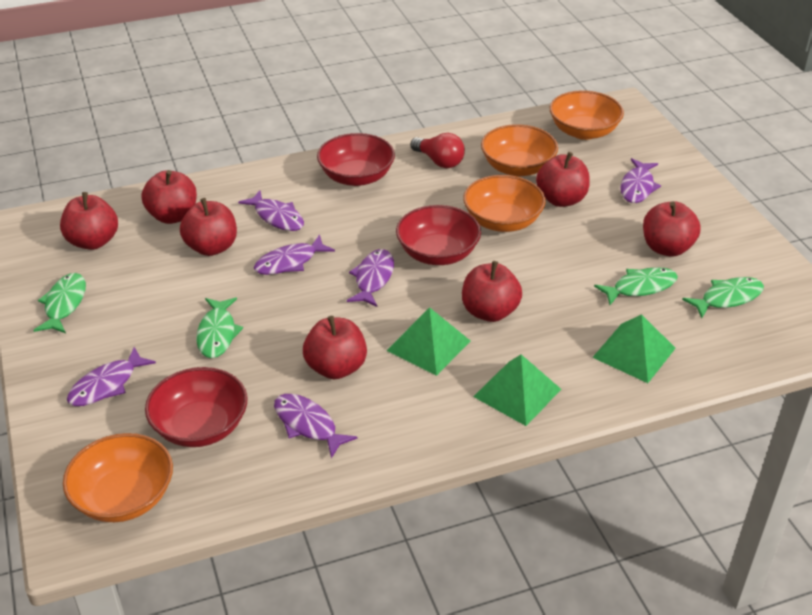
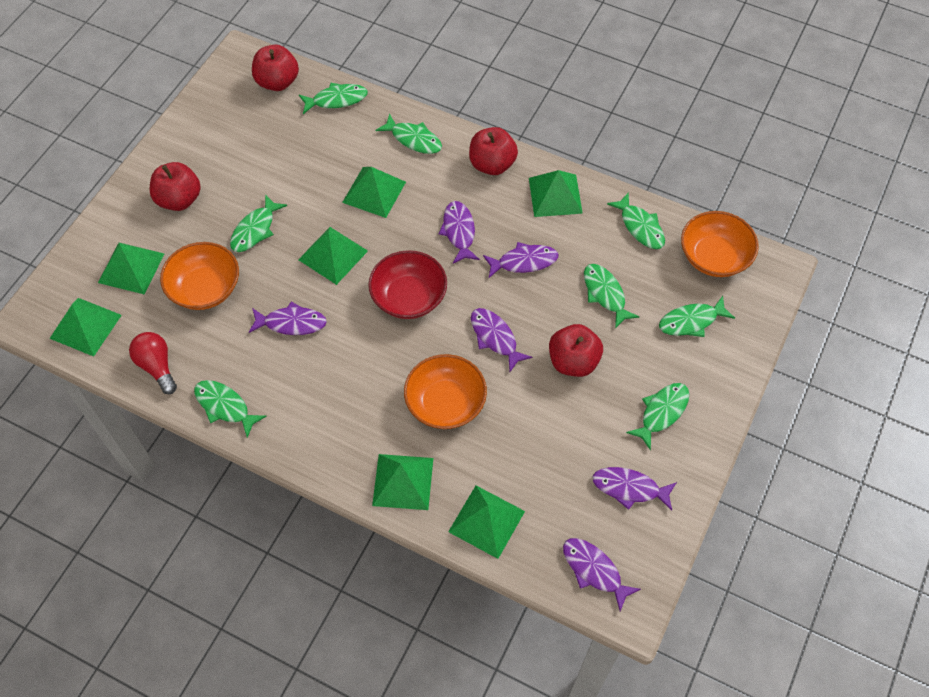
green fish: 4 -> 8
green pyramid: 3 -> 7
orange bowl: 4 -> 3
red apple: 7 -> 4
red bowl: 3 -> 1

